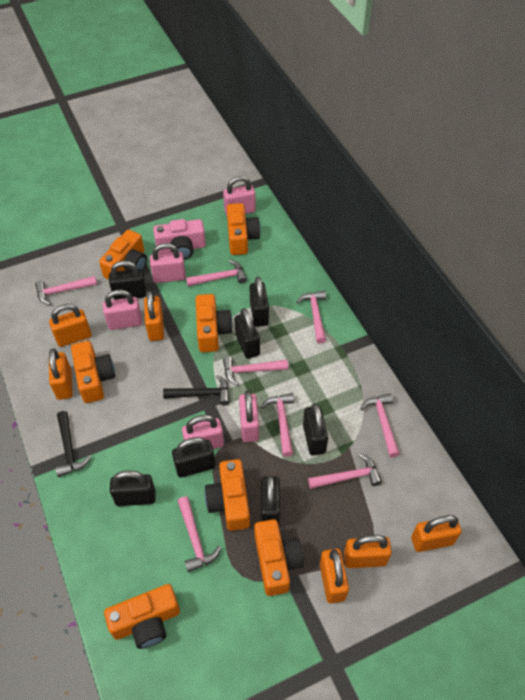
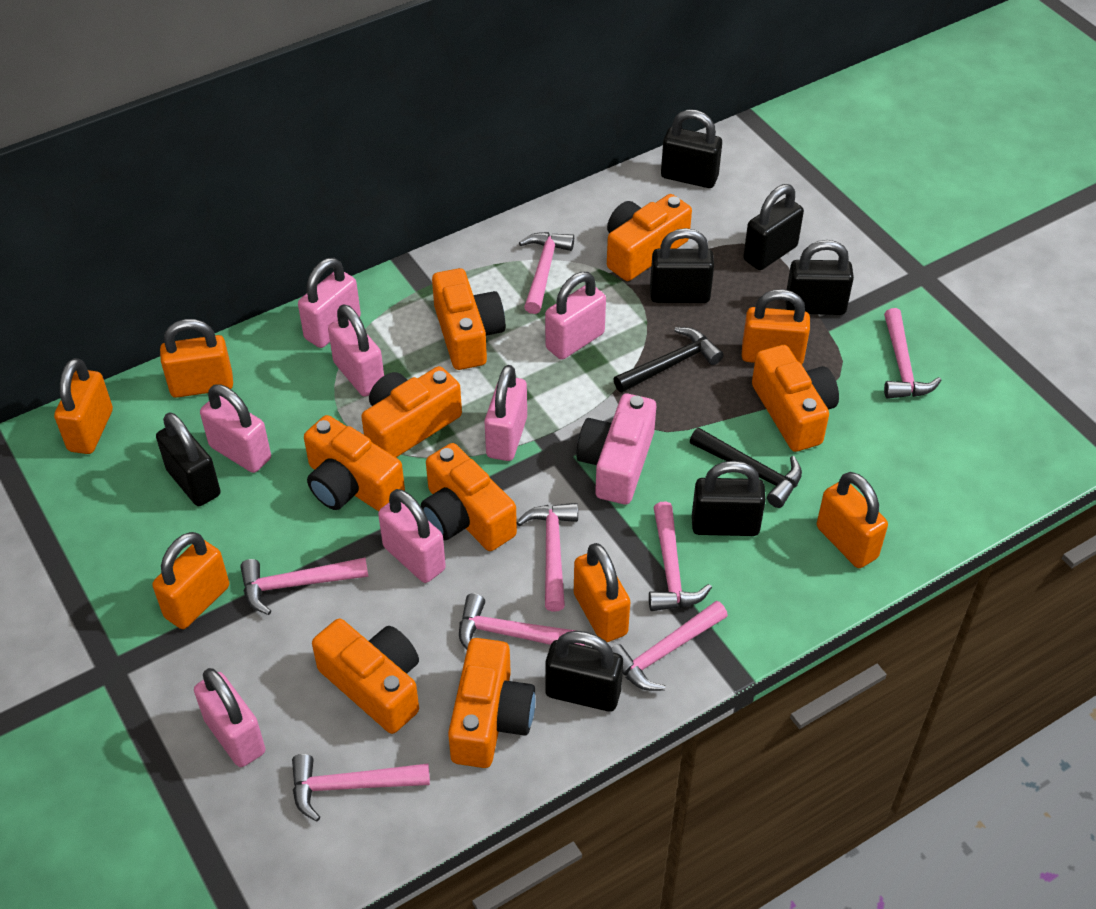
orange camera: 7 -> 8
pink padlock: 5 -> 7

